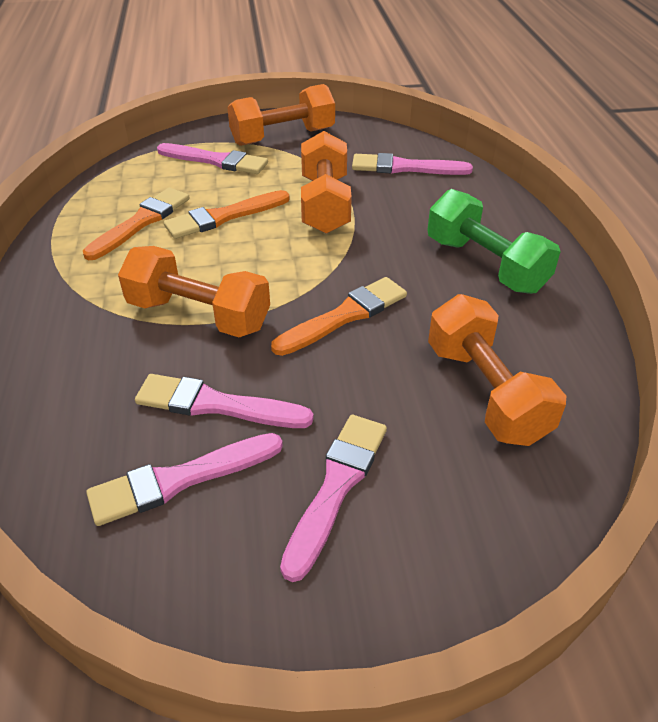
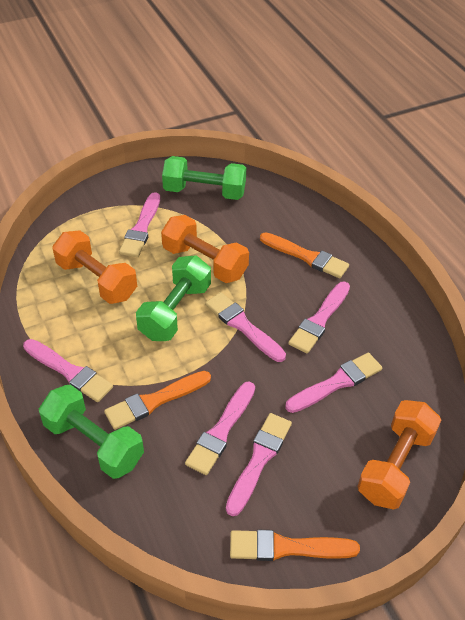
green dumbbell: 1 -> 3
orange dumbbell: 4 -> 3
pink brush: 5 -> 7

